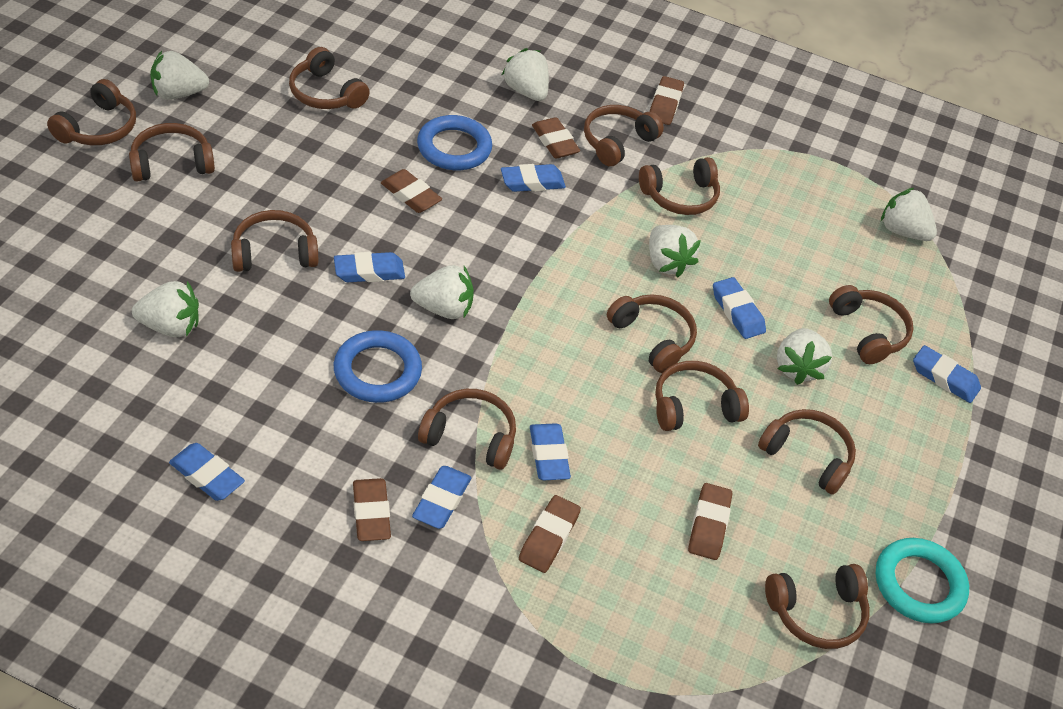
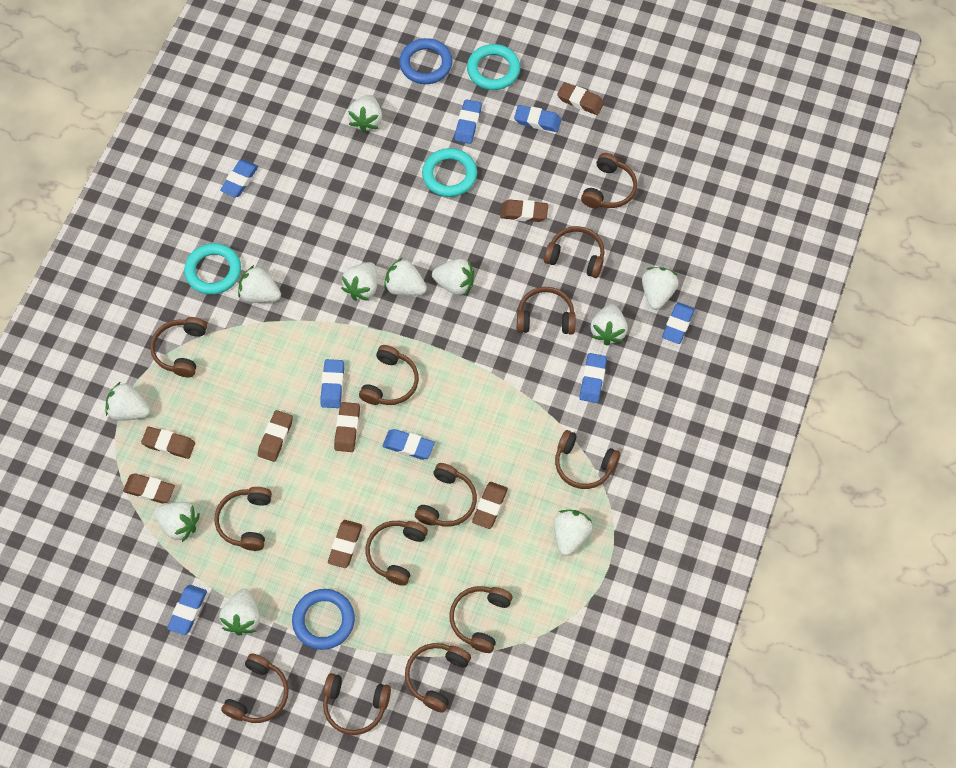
blue eraser: 7 -> 8
brown eraser: 6 -> 8
brown headphones: 12 -> 13
turquoise ring: 1 -> 3
white strawberry: 7 -> 11

